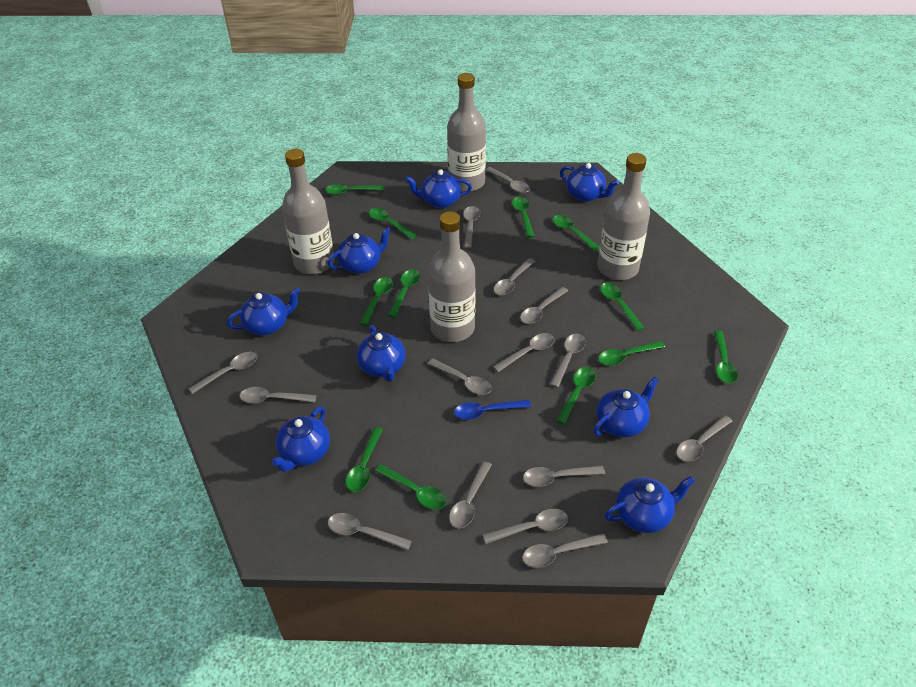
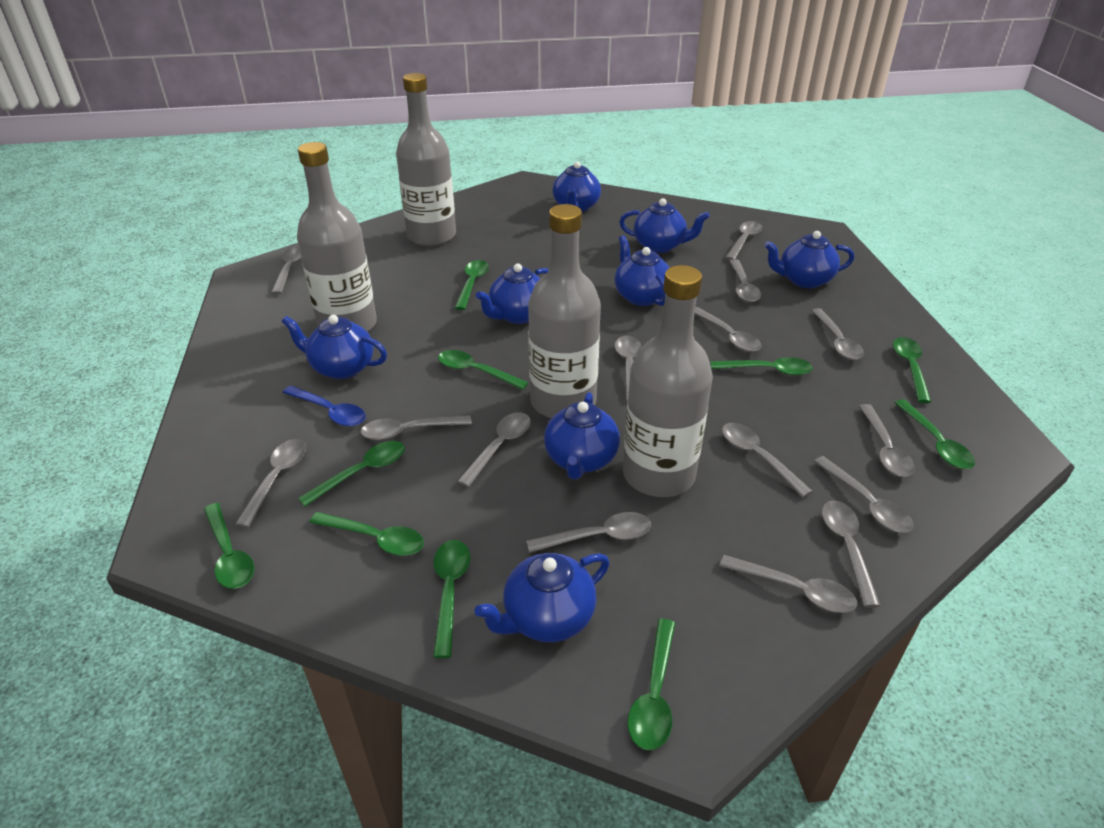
green spoon: 12 -> 10

